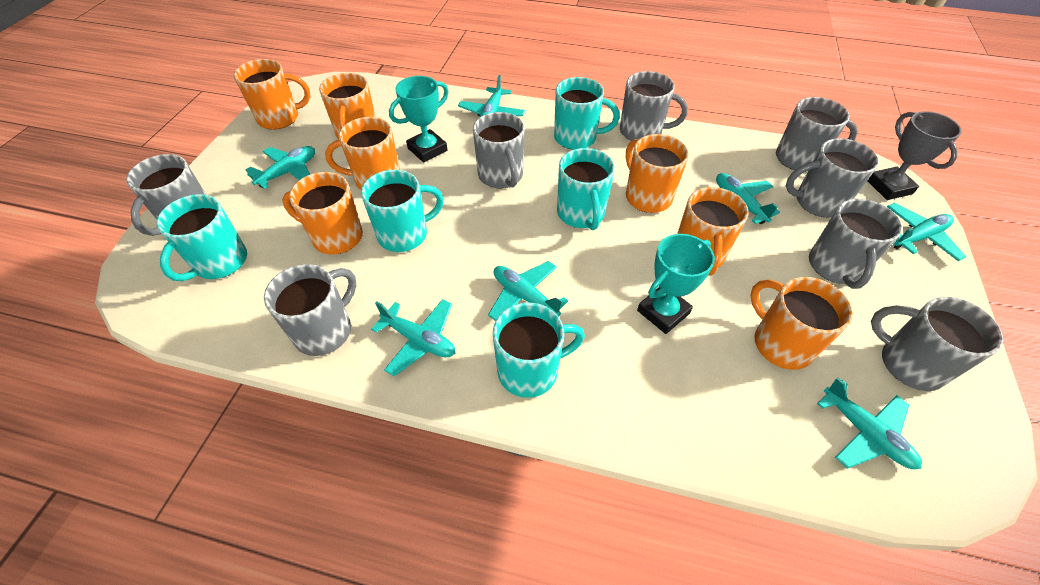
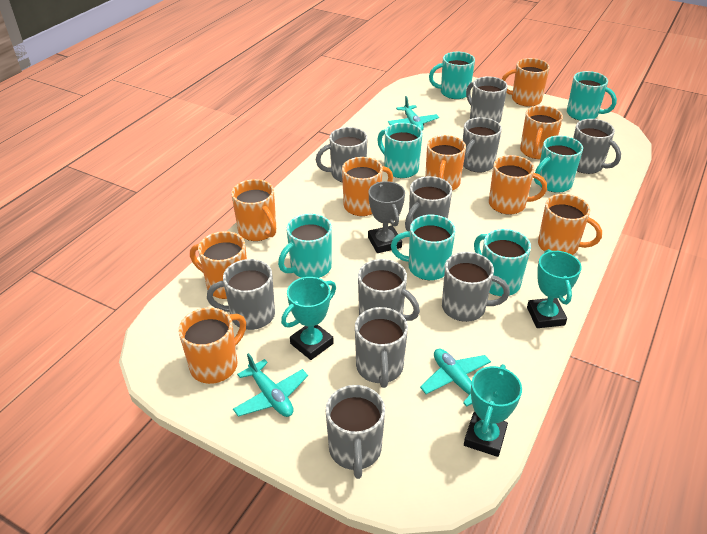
grey mug: 8 -> 10
orange mug: 7 -> 9
turquoise mug: 5 -> 7
turquoise plane: 7 -> 3
turquoise trophy: 2 -> 3

